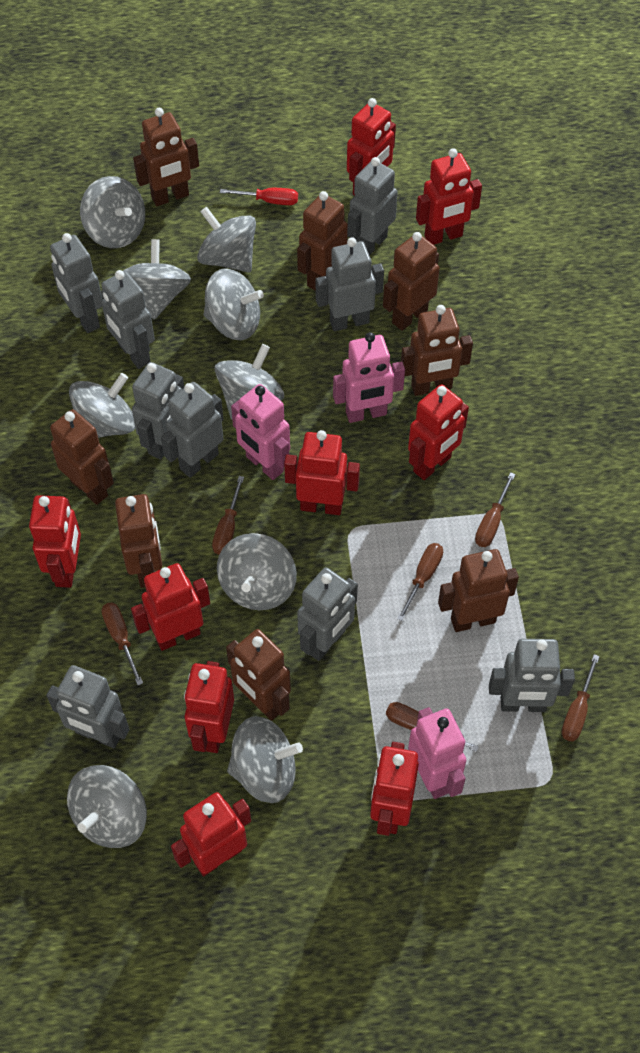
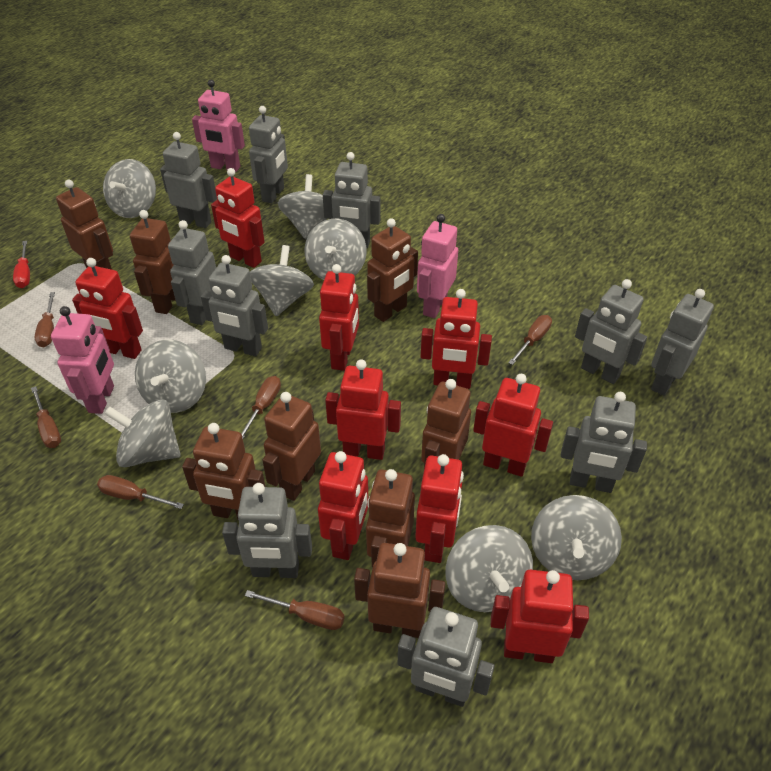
grey robot: 9 -> 10
grey spinning top: 9 -> 8

